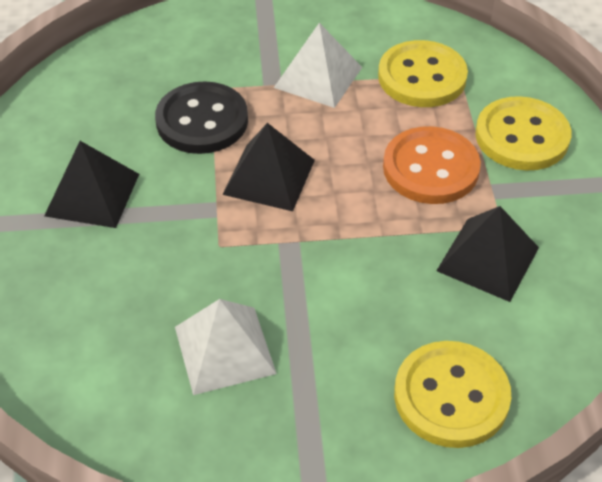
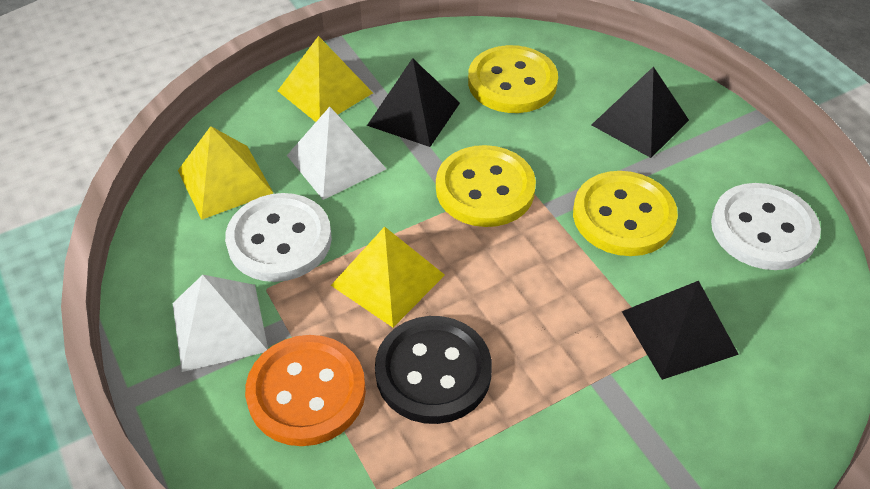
white button: 0 -> 2
yellow pyramid: 0 -> 3

